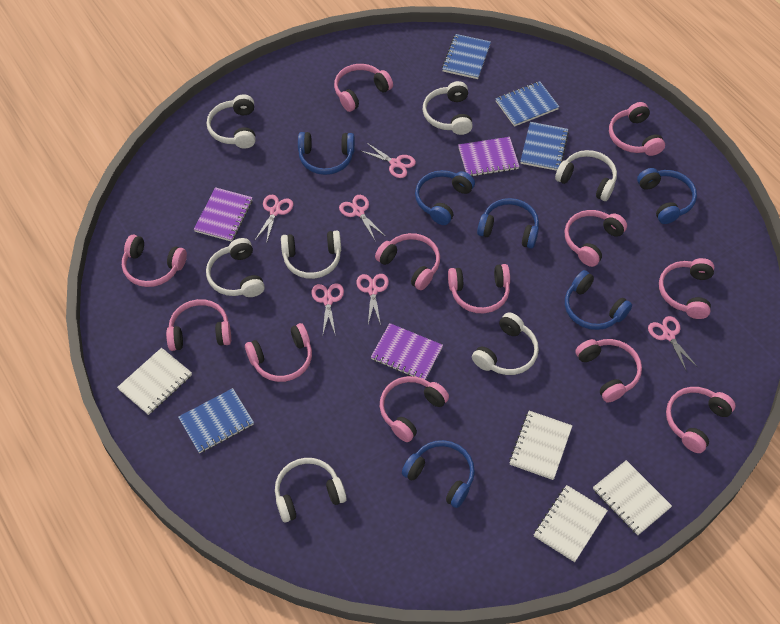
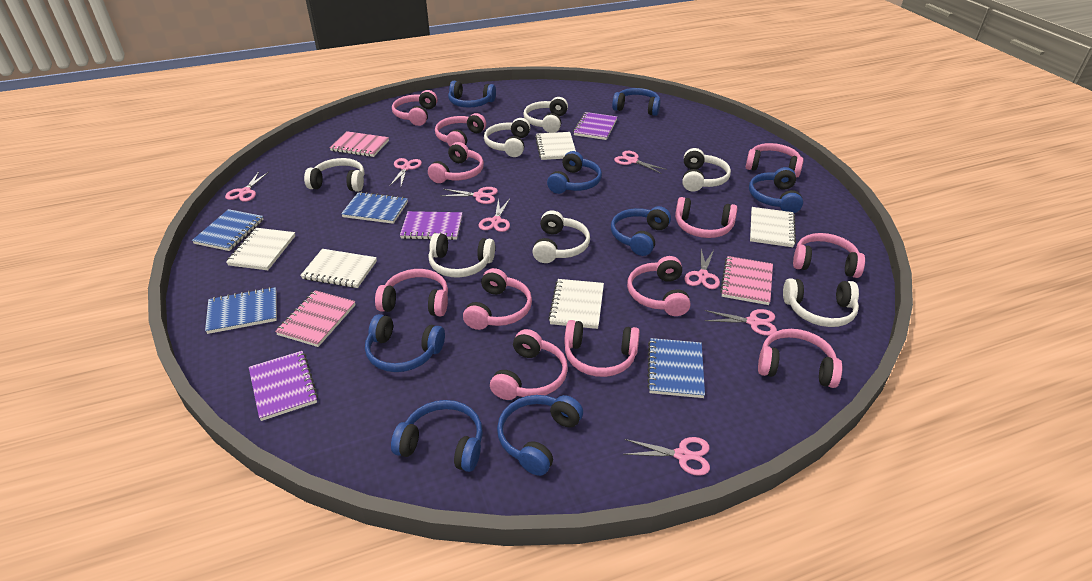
blue headphones: 6 -> 8
pink notebook: 0 -> 3
pink scissors: 6 -> 8
white notebook: 4 -> 5

